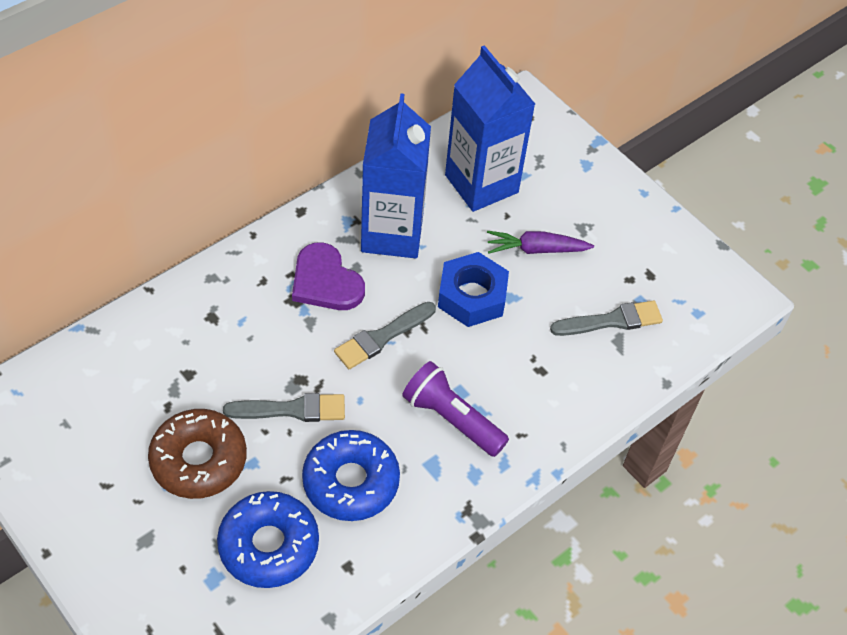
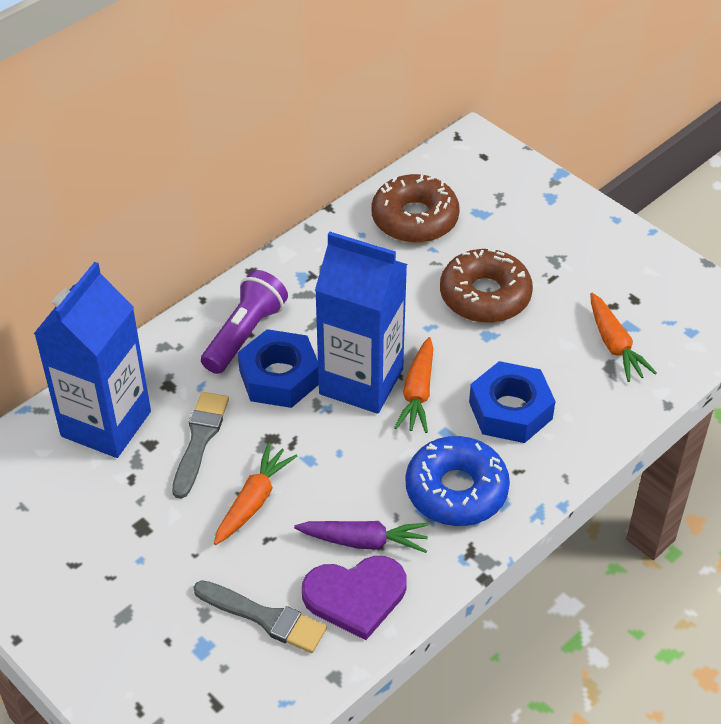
blue donut: 2 -> 1
blue nut: 1 -> 2
brown donut: 1 -> 2
grey brush: 3 -> 2
orange carrot: 0 -> 3

